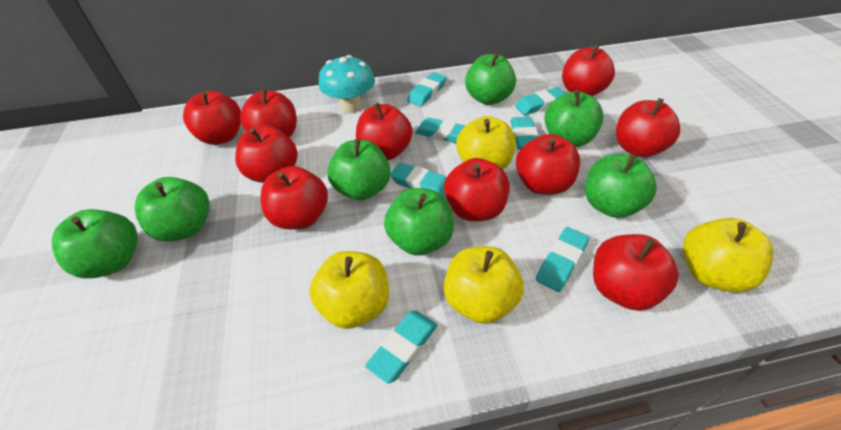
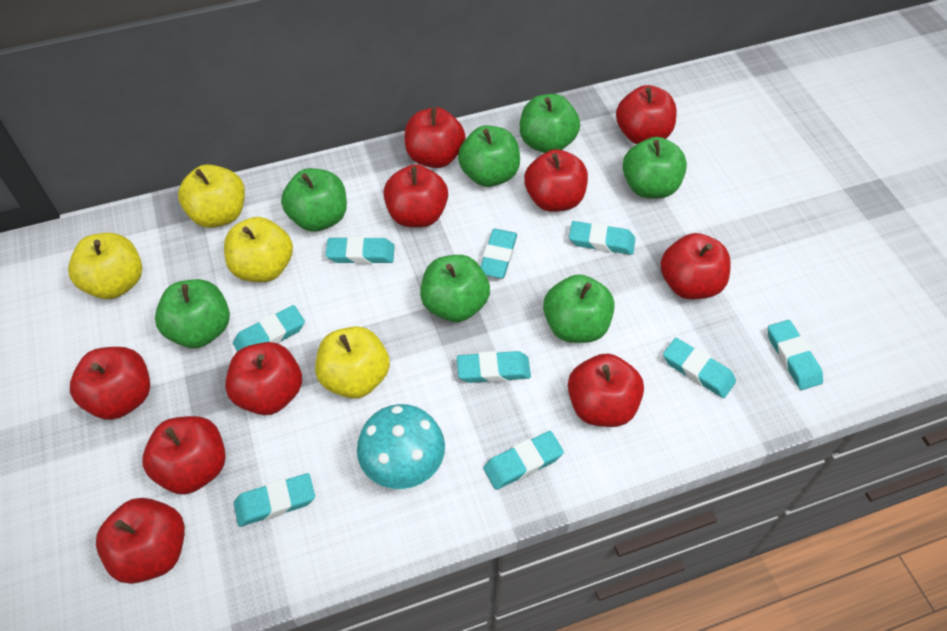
turquoise eraser: 7 -> 9

